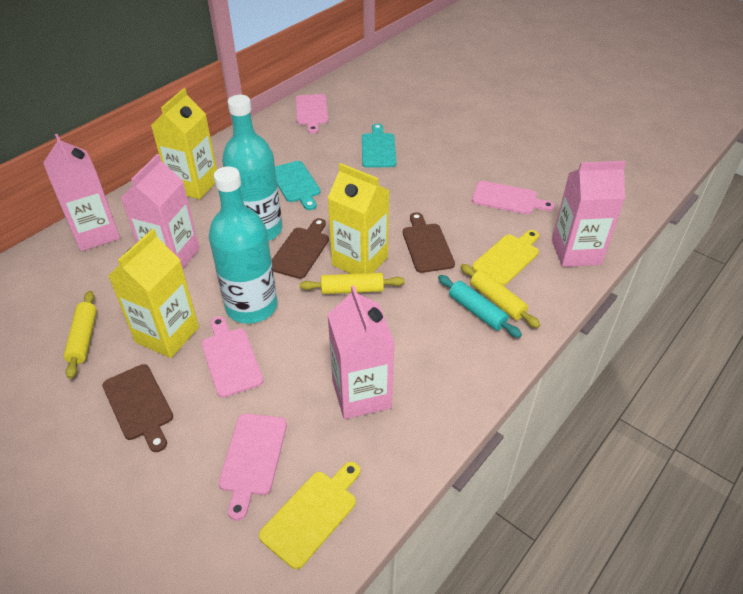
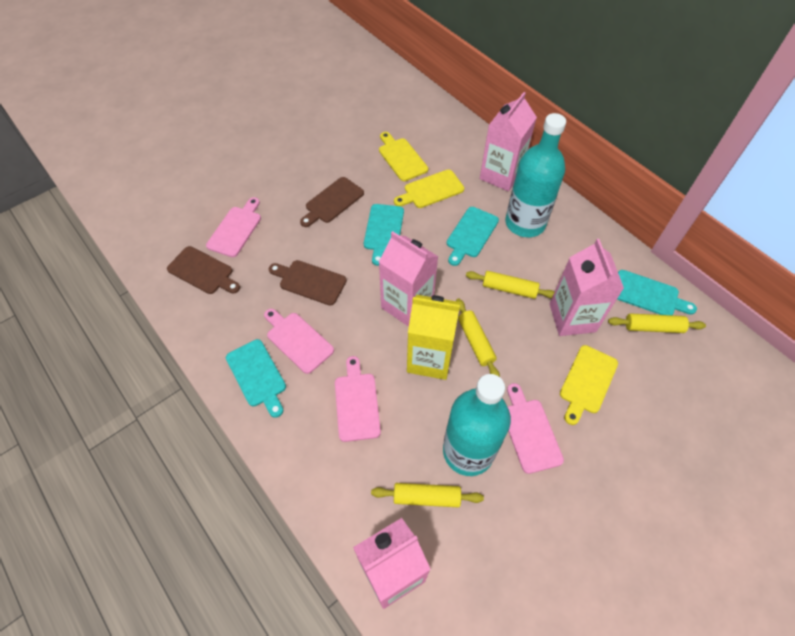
turquoise cutting board: 2 -> 4
turquoise rolling pin: 1 -> 0
yellow carton: 3 -> 1
yellow cutting board: 2 -> 3
yellow rolling pin: 3 -> 4

